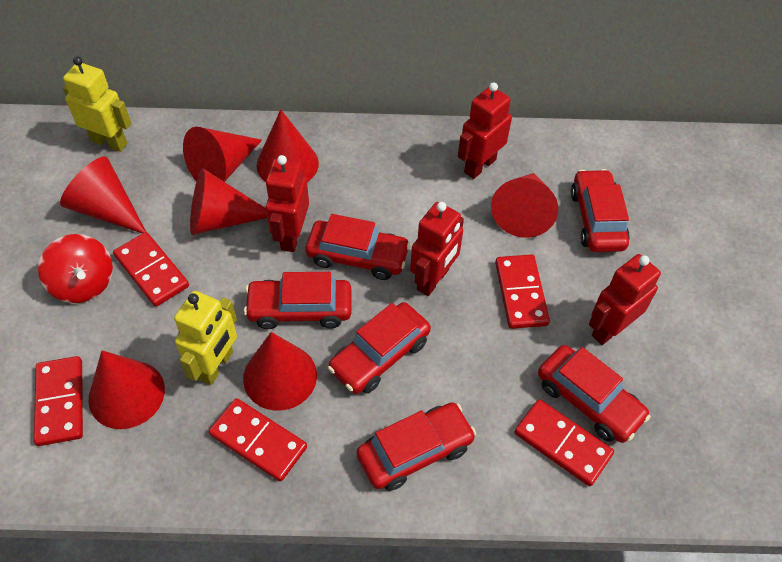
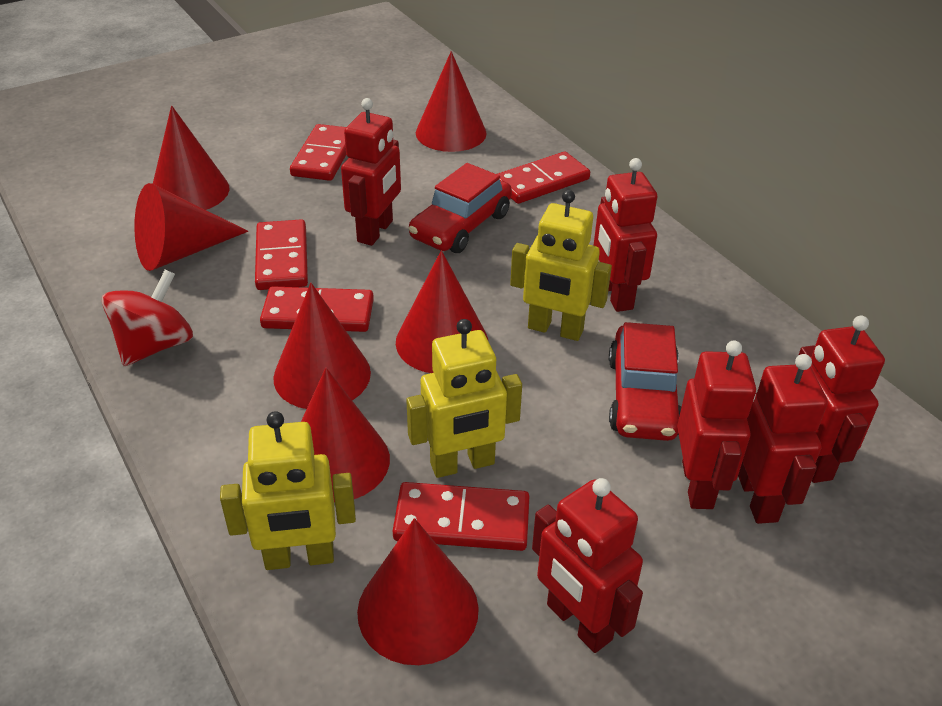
red car: 6 -> 2
red robot: 4 -> 6
yellow robot: 2 -> 3

